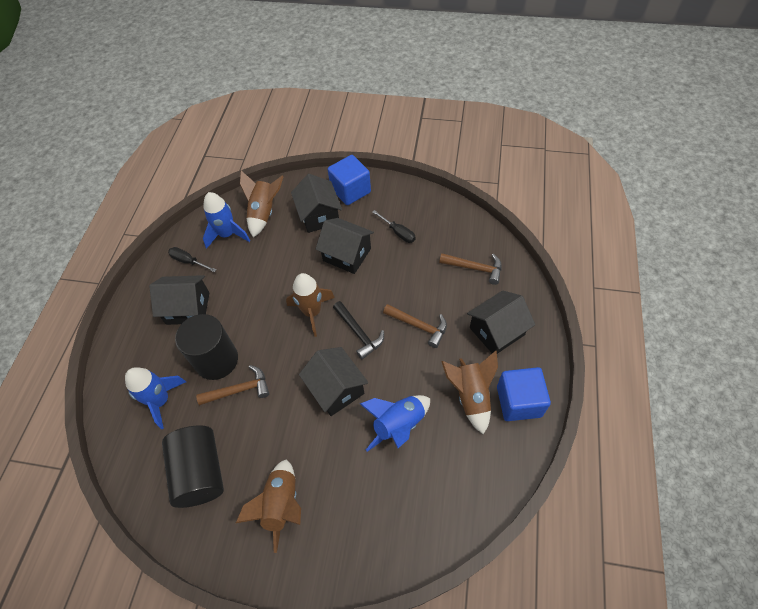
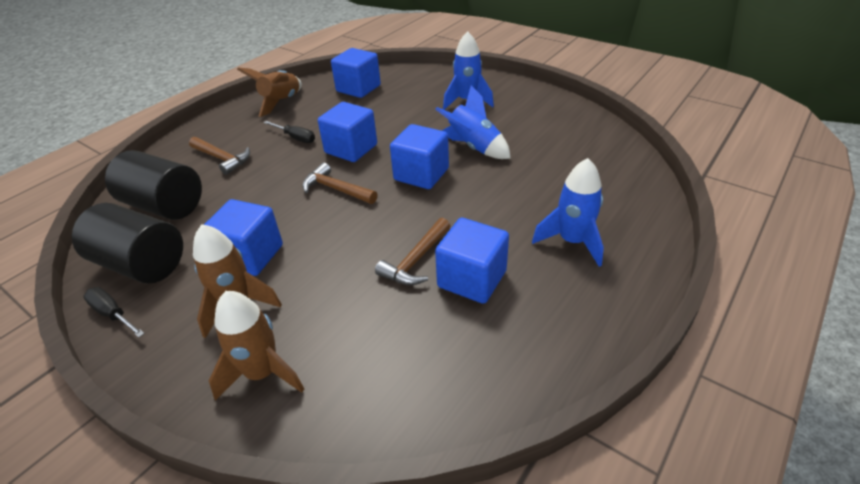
black hammer: 1 -> 0
black house: 5 -> 0
blue cube: 2 -> 5
brown rocket: 4 -> 3

